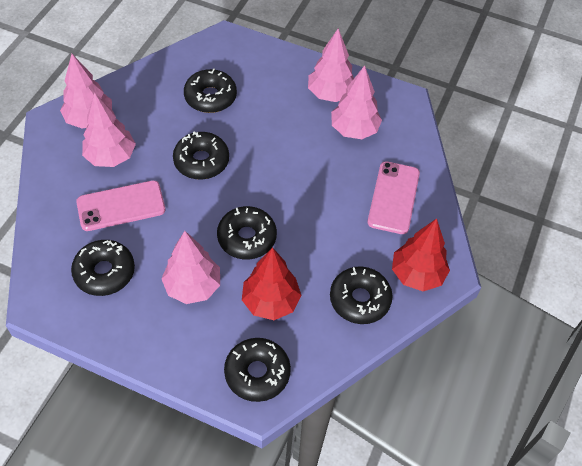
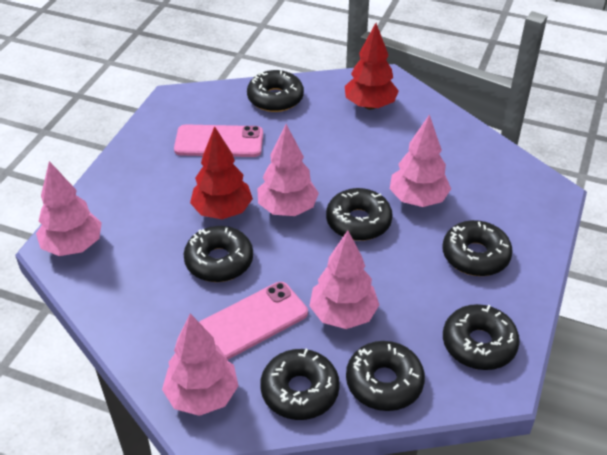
black donut: 6 -> 7

